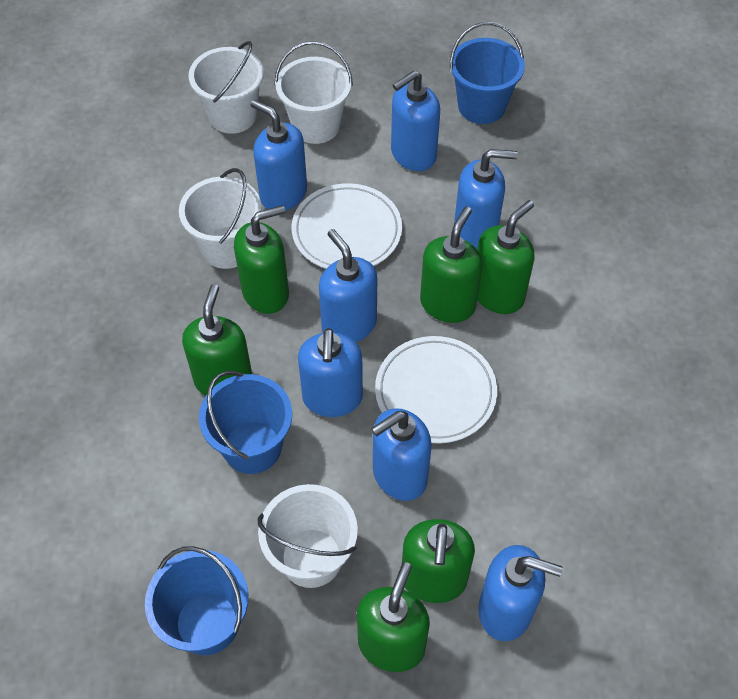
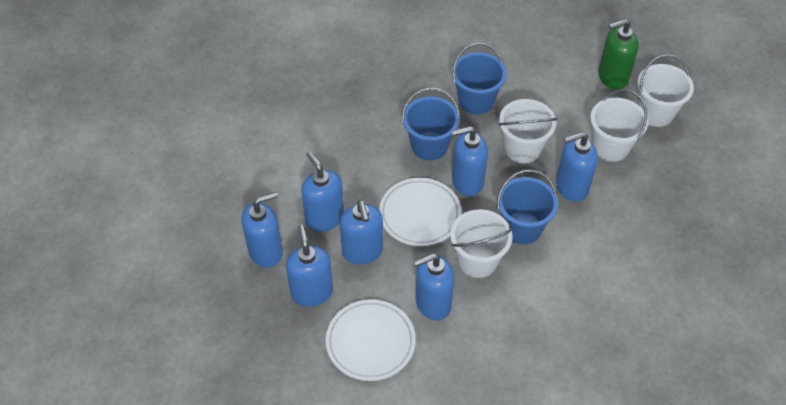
green soap dispenser: 6 -> 1

